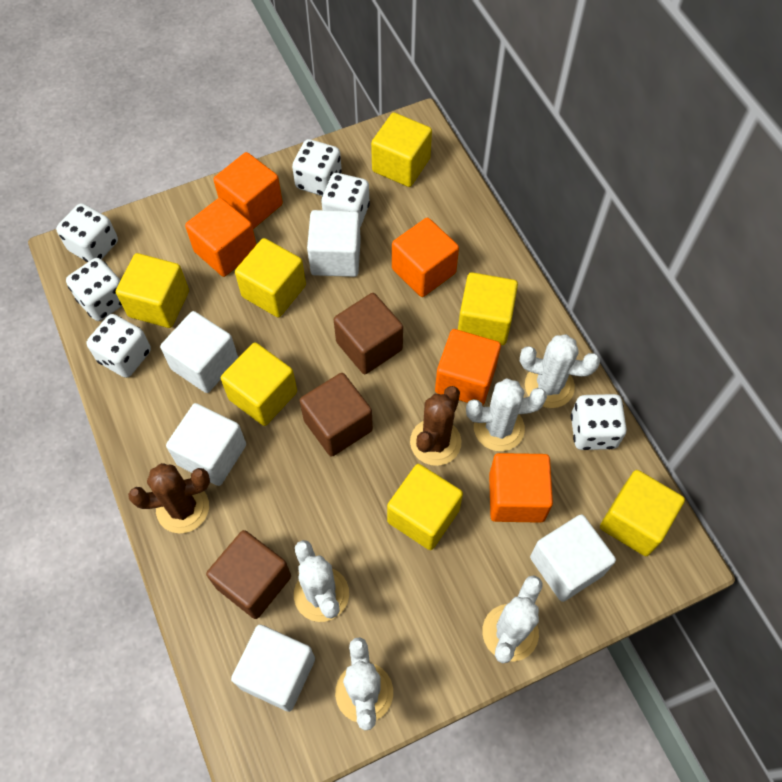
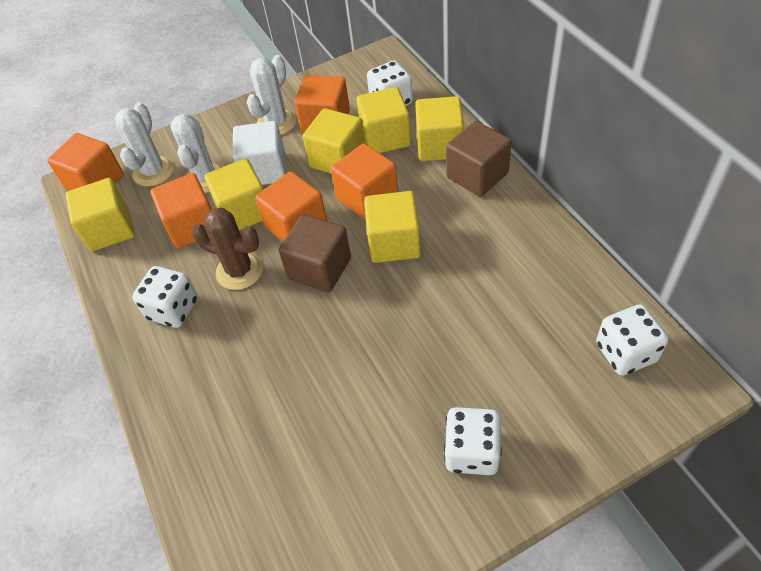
brown cactus: 2 -> 1
brown cube: 3 -> 2
white cactus: 5 -> 3
white cube: 5 -> 1
white dice: 6 -> 4
yellow cube: 7 -> 6

